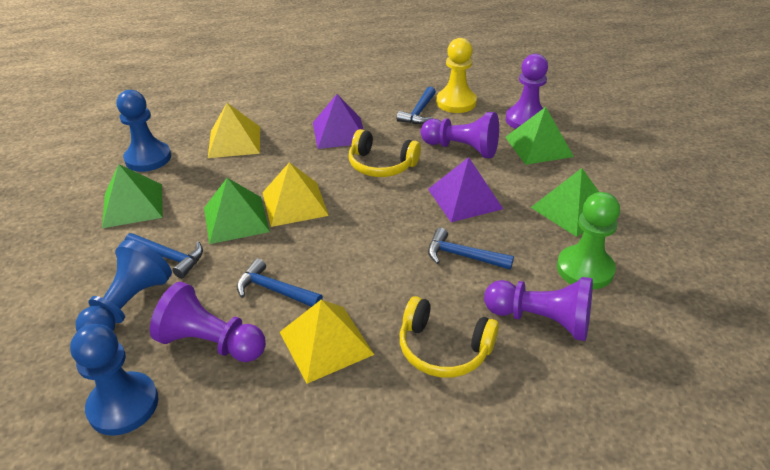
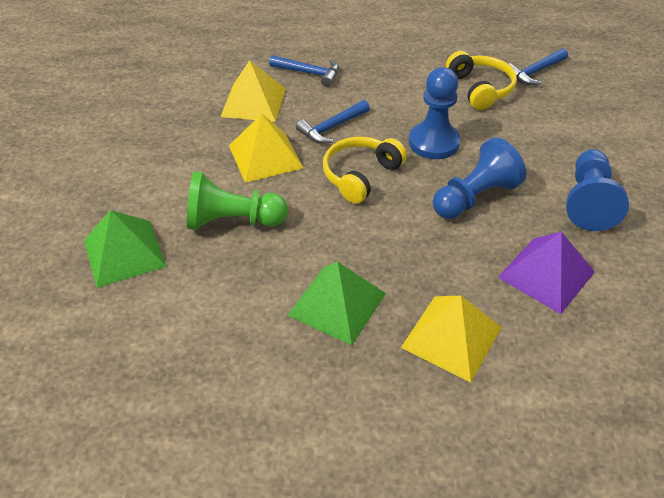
blue hammer: 4 -> 3
green pyramid: 4 -> 2
purple pawn: 4 -> 0
purple pyramid: 2 -> 1
yellow pawn: 1 -> 0

